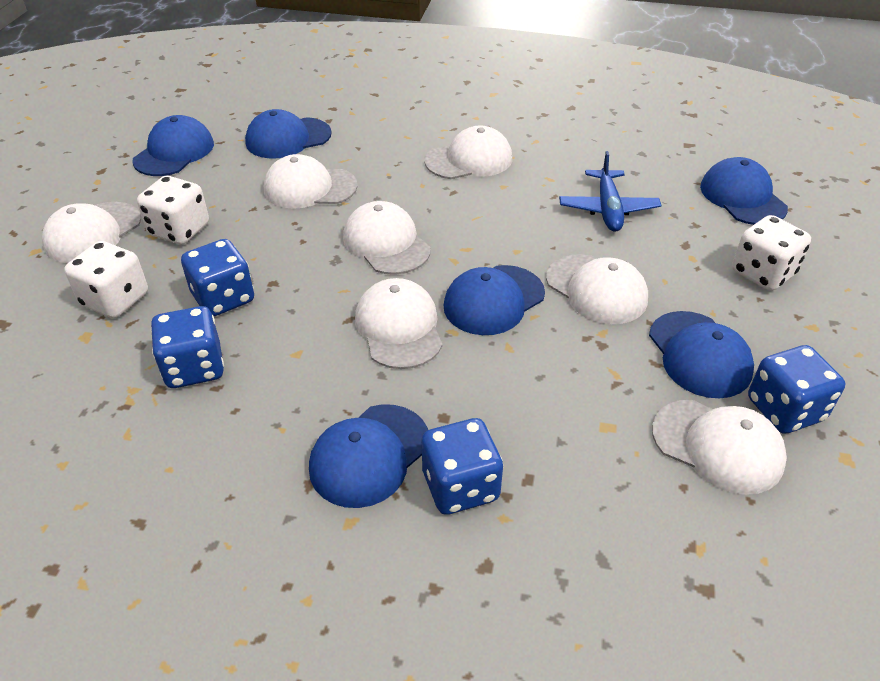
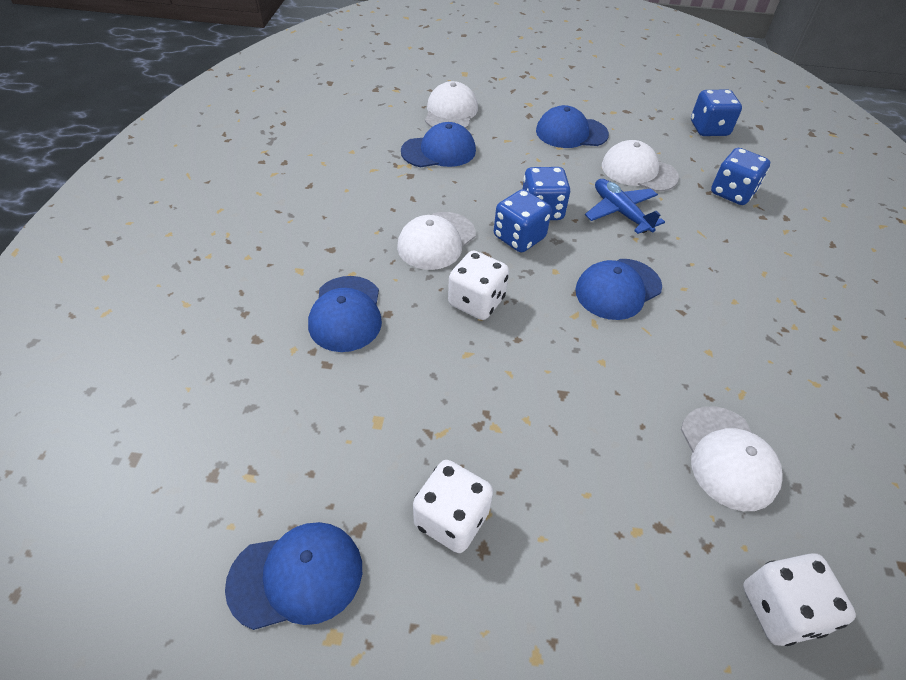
blue cap: 6 -> 5
white cap: 7 -> 4

